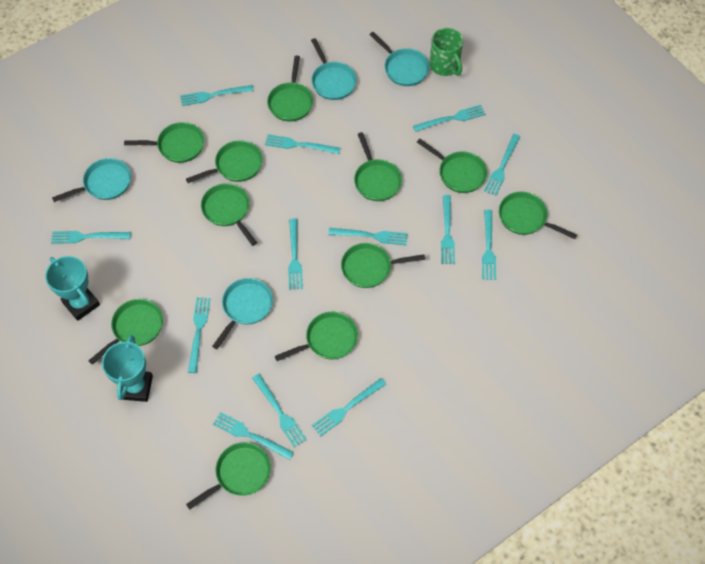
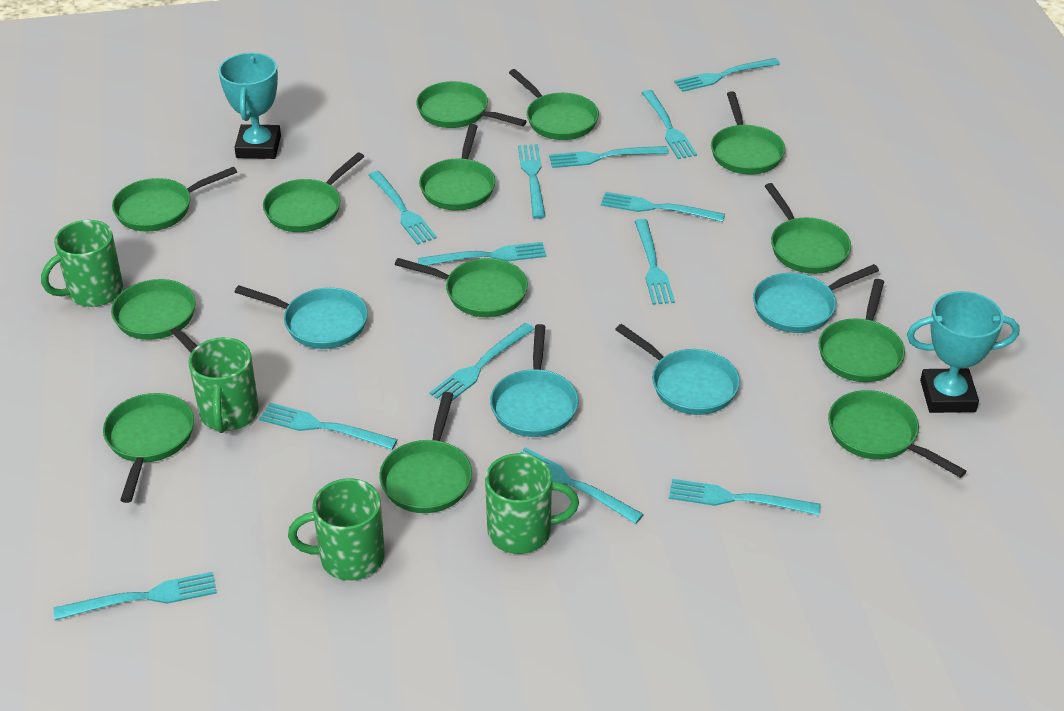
green mug: 1 -> 4
green pan: 11 -> 13

